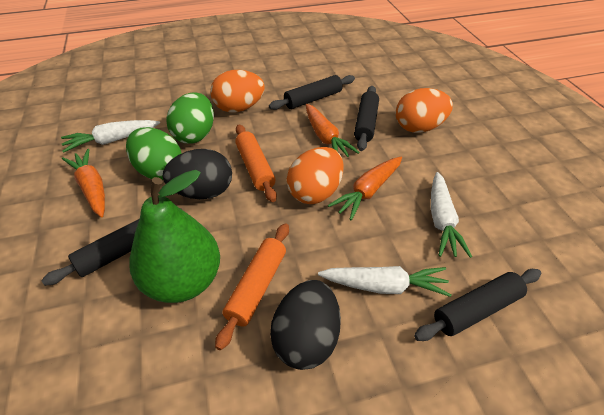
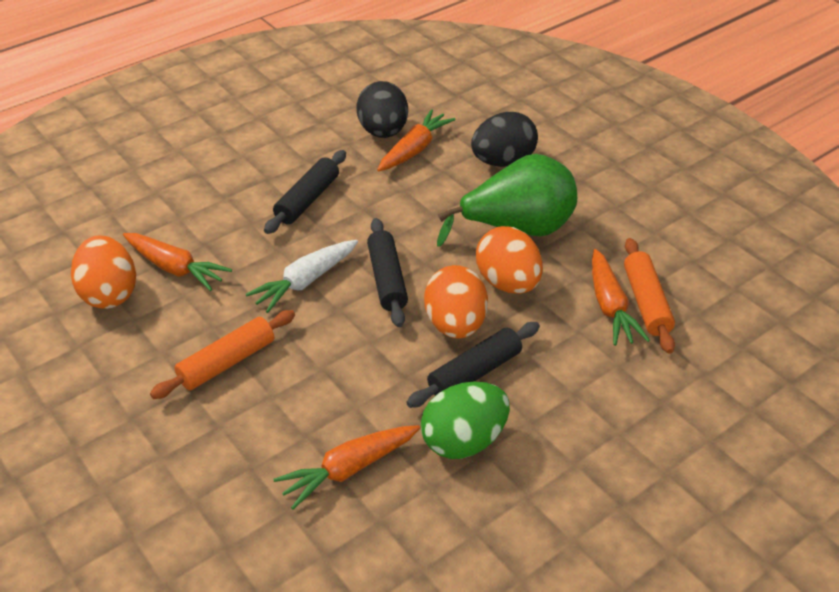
black rolling pin: 4 -> 3
green egg: 2 -> 1
orange carrot: 3 -> 4
white carrot: 3 -> 1

